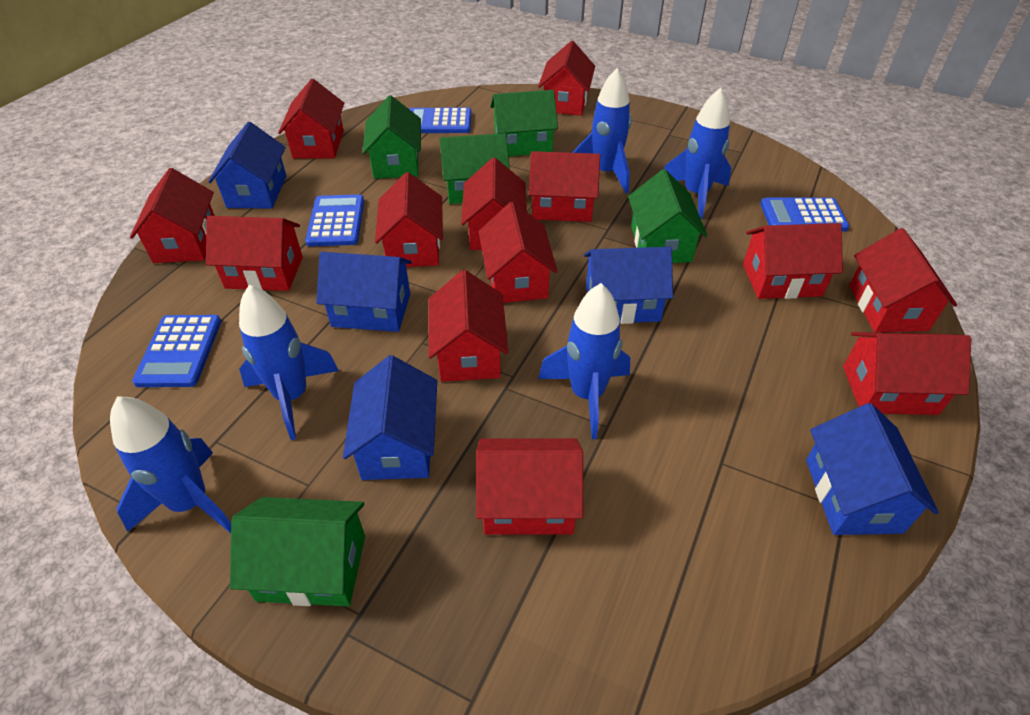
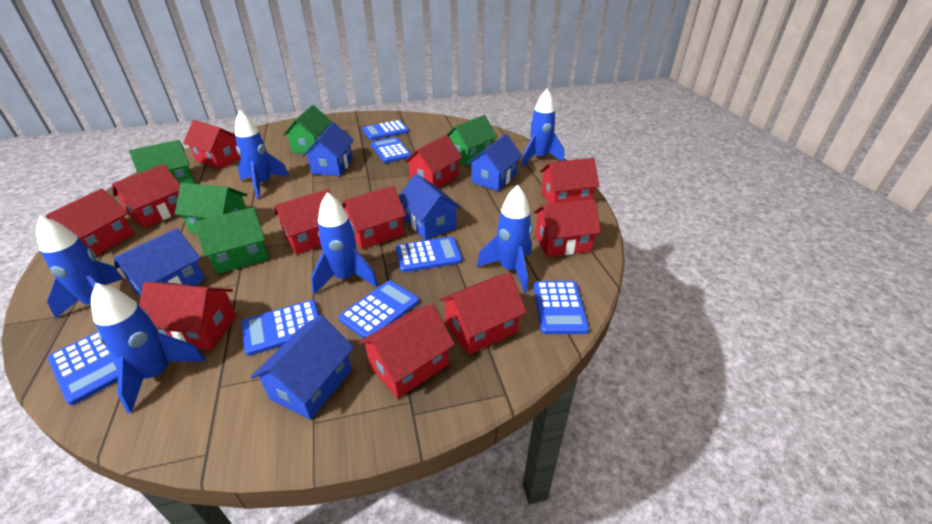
blue calculator: 4 -> 7
blue rocket: 5 -> 6
red house: 13 -> 11

